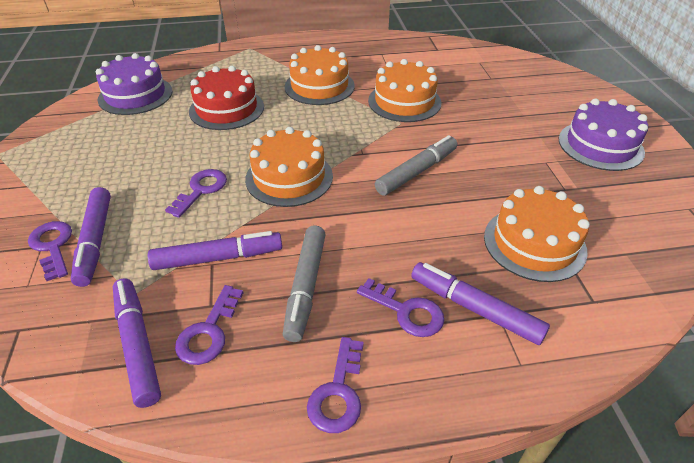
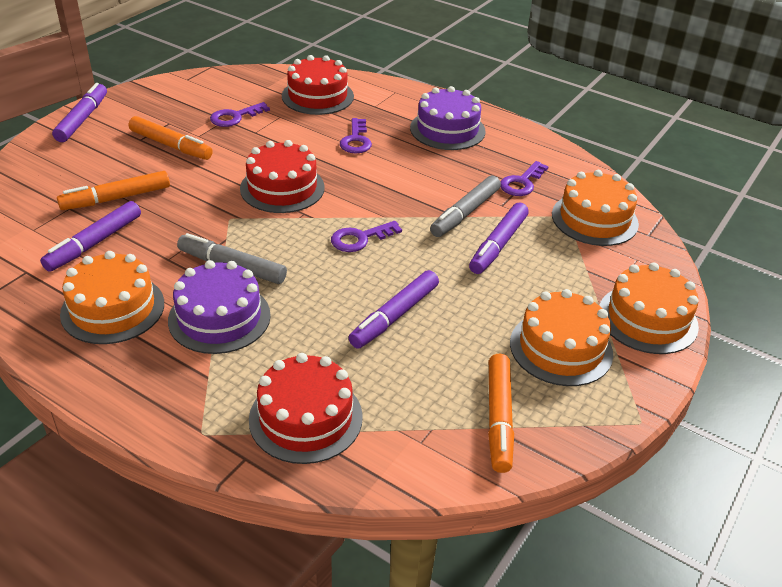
orange marker: 0 -> 3
purple key: 5 -> 4
red cake: 1 -> 3

